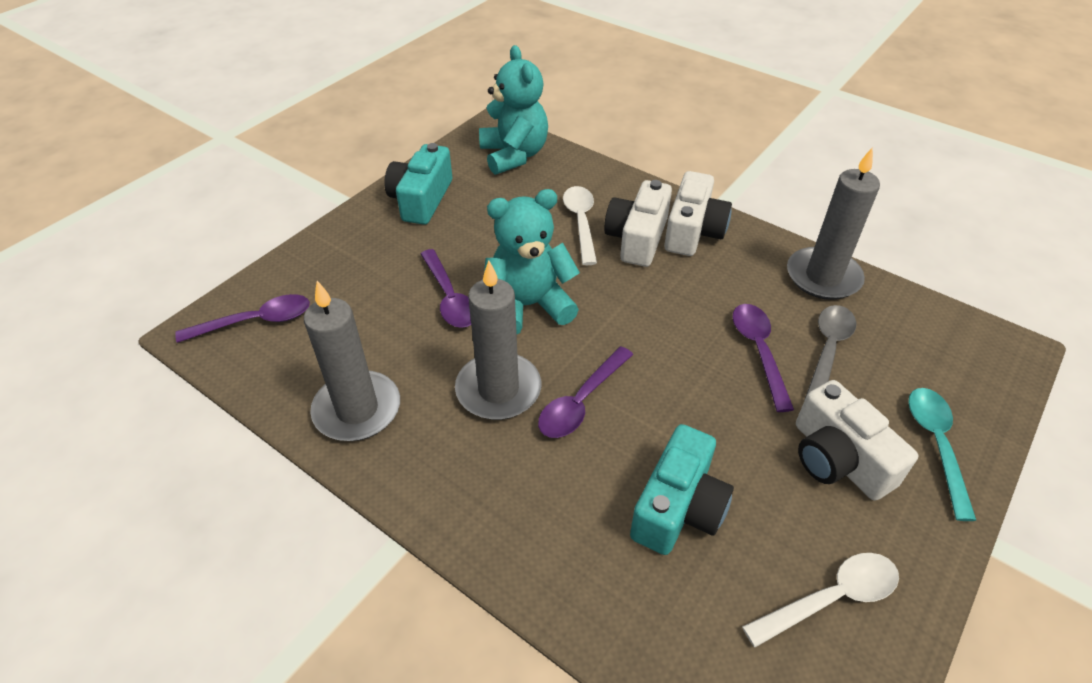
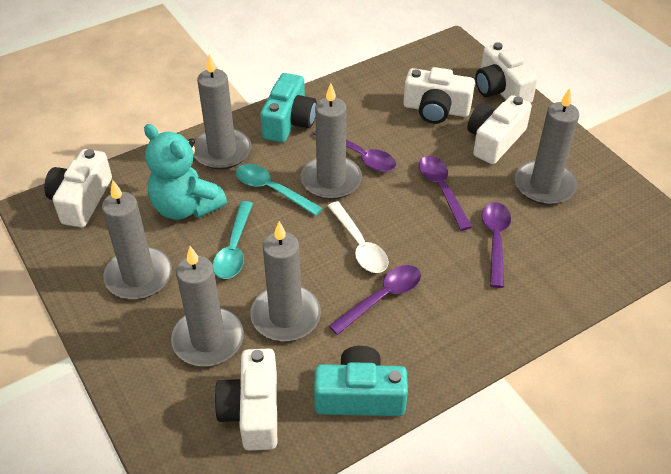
grey candle: 3 -> 6
grey spoon: 1 -> 0
turquoise spoon: 1 -> 2
turquoise teddy bear: 2 -> 1
white camera: 3 -> 5
white spoon: 2 -> 1

